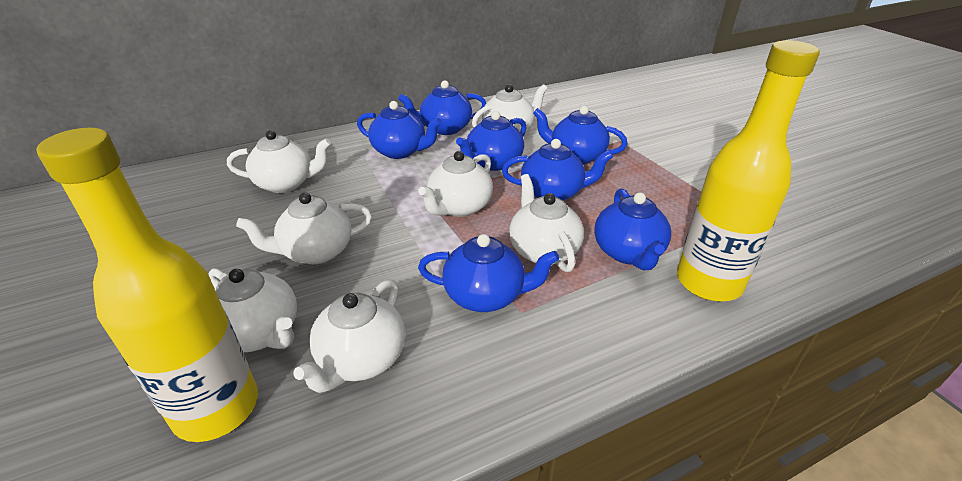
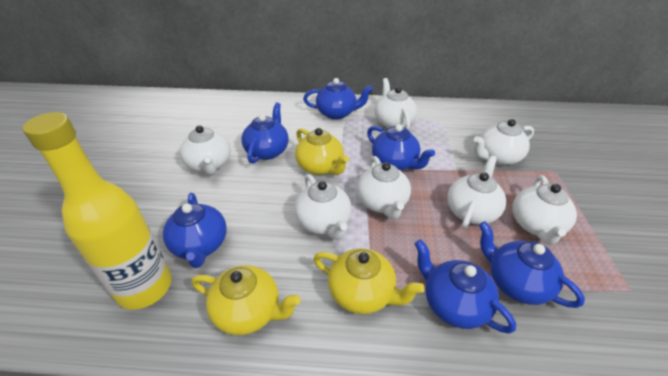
blue teapot: 7 -> 6
yellow bottle: 2 -> 1
yellow teapot: 0 -> 3

